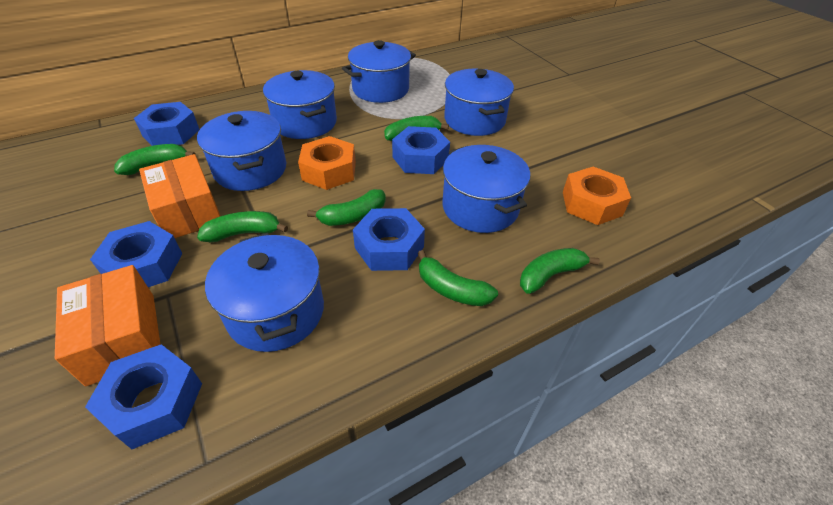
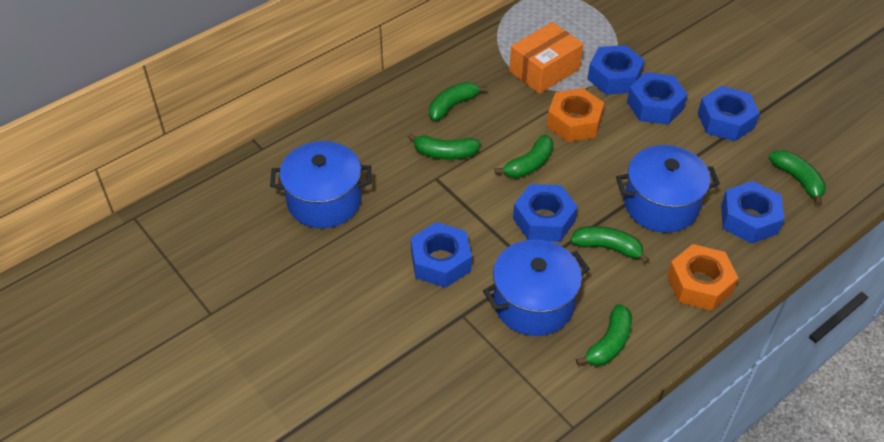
blue nut: 5 -> 6
blue pot: 6 -> 3
orange box: 2 -> 1

